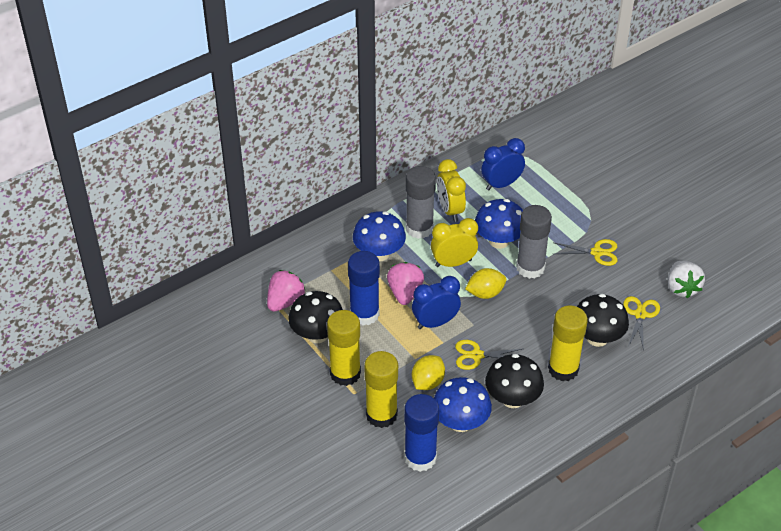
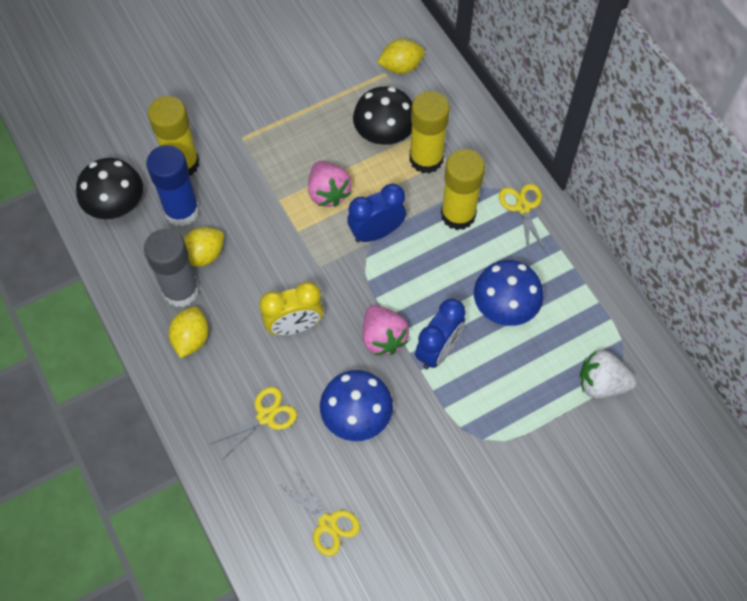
black mushroom: 3 -> 2
blue glue stick: 2 -> 1
blue mushroom: 3 -> 2
grey glue stick: 2 -> 1
yellow clock: 2 -> 1
yellow lemon: 2 -> 3

